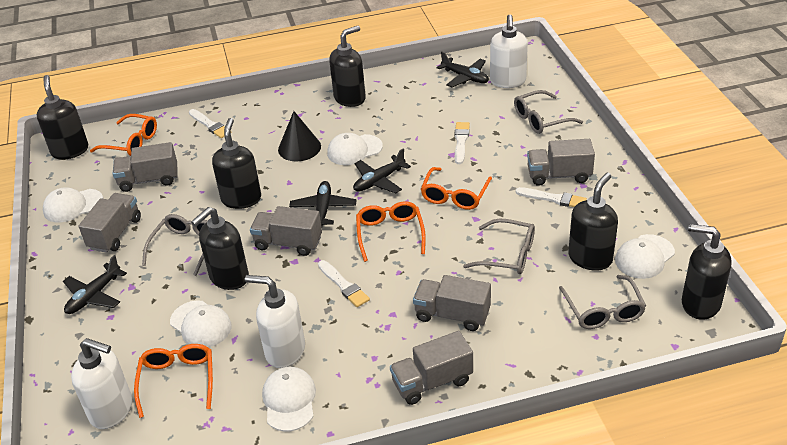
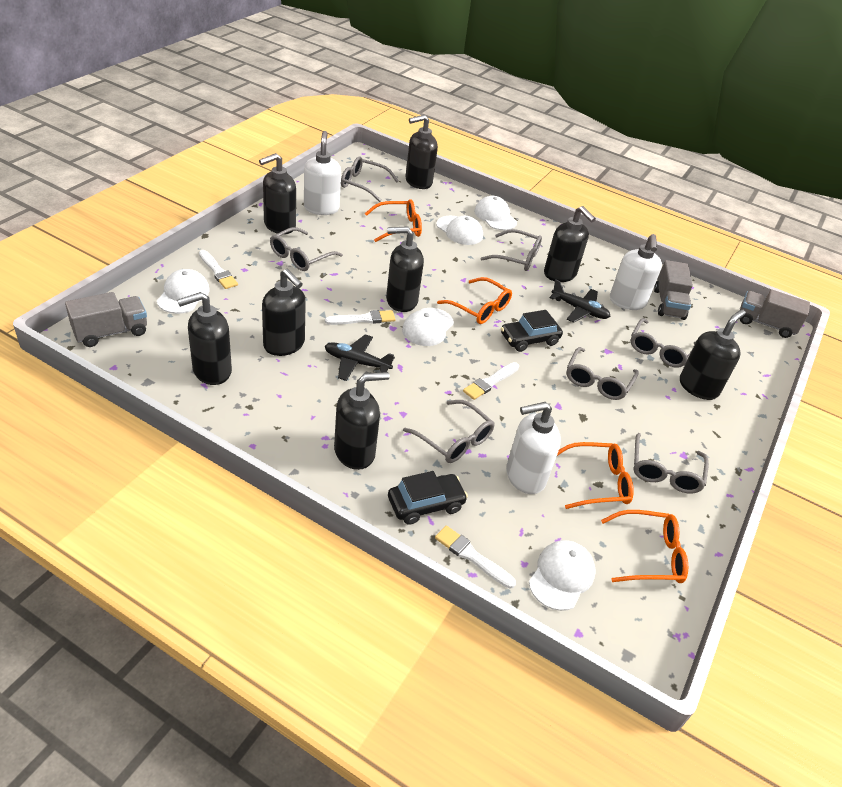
black car: 0 -> 2
black cone: 1 -> 0
black plane: 4 -> 2
black soap dispenser: 6 -> 8
grey glasses: 4 -> 7
grey truck: 6 -> 3

